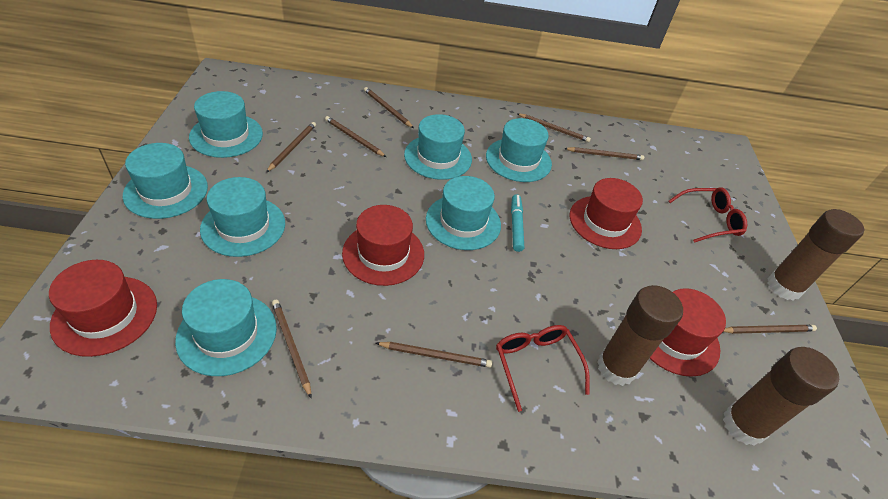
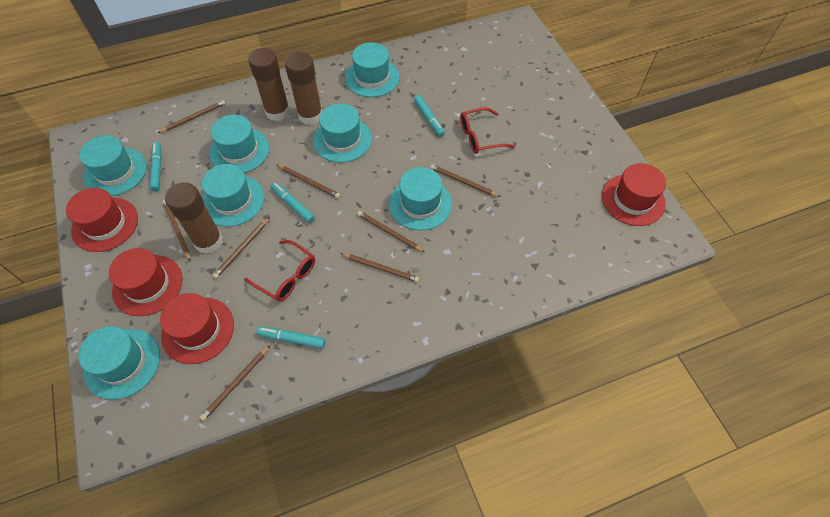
turquoise marker: 1 -> 4

